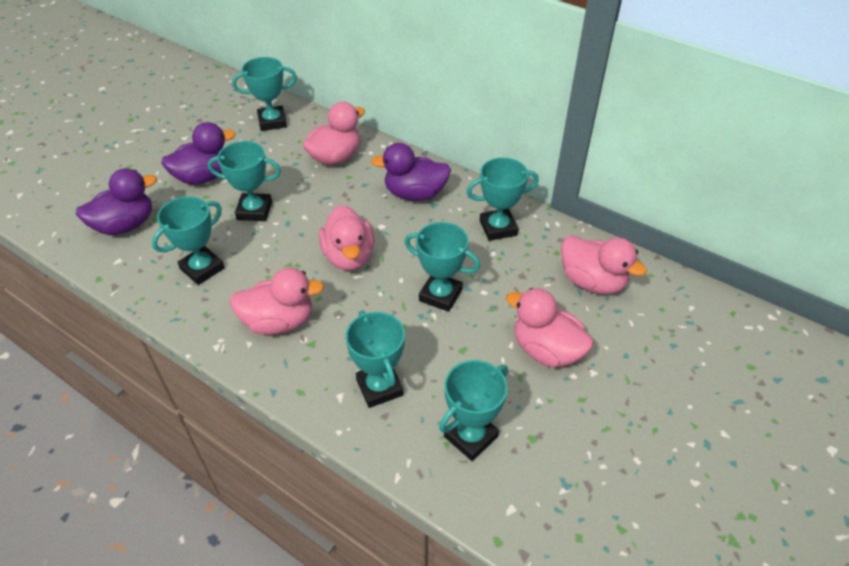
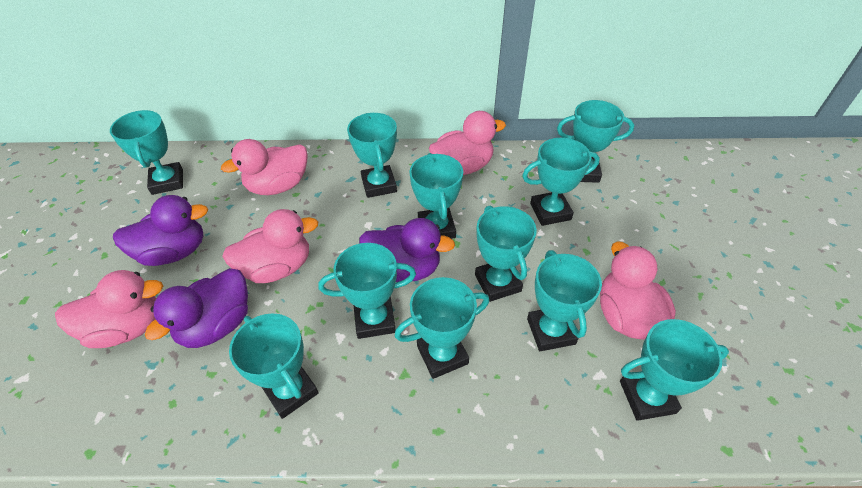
turquoise trophy: 7 -> 11

